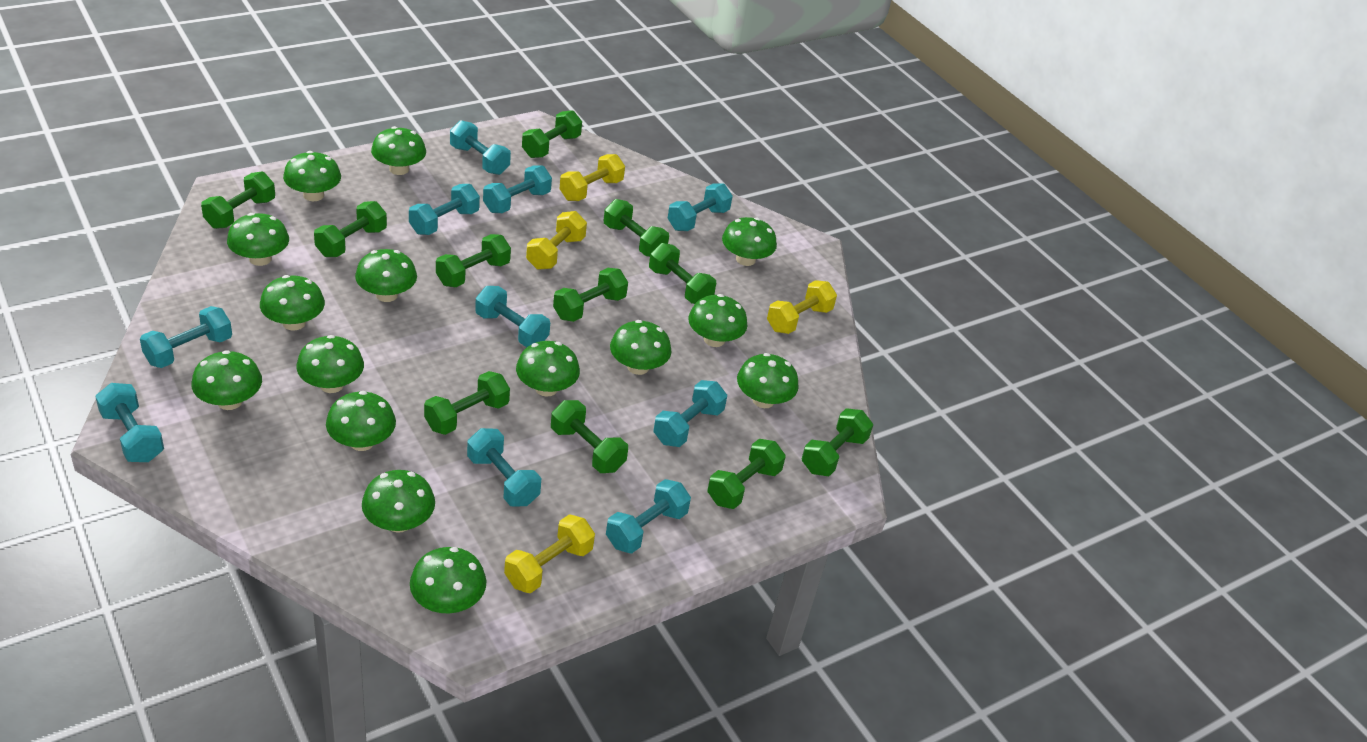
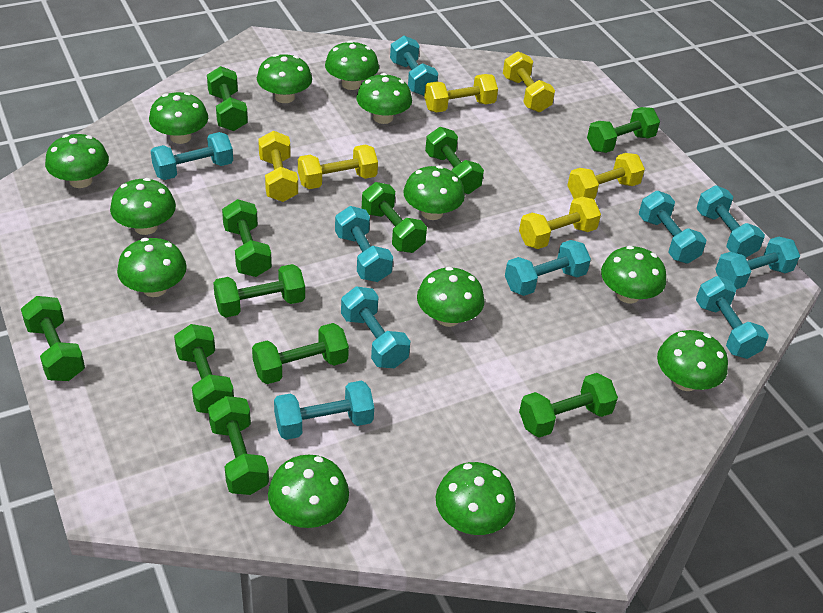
green mushroom: 15 -> 13
yellow dumbbell: 4 -> 6

